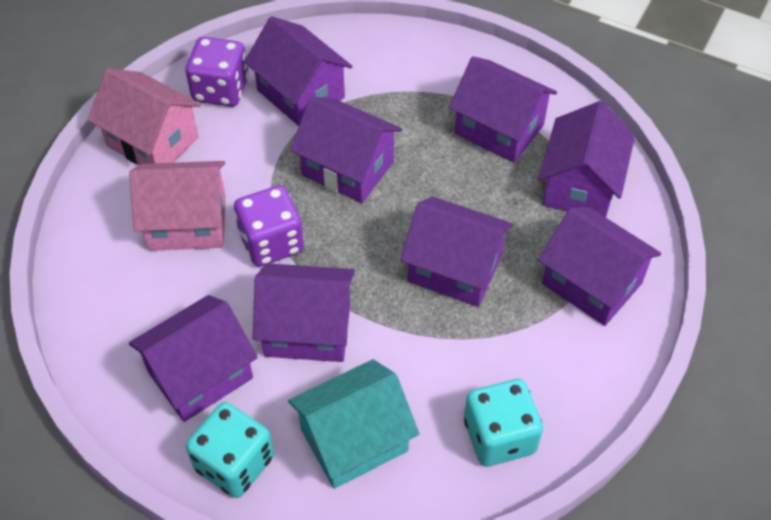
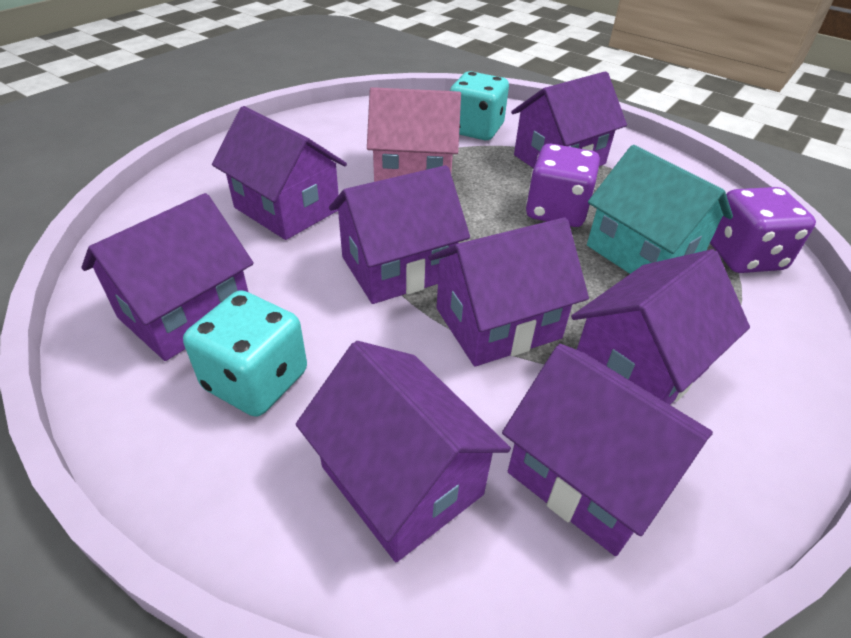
pink house: 2 -> 1

